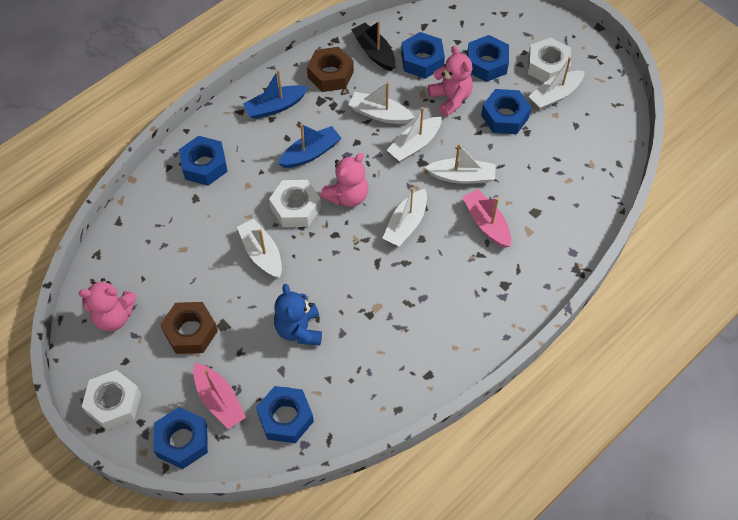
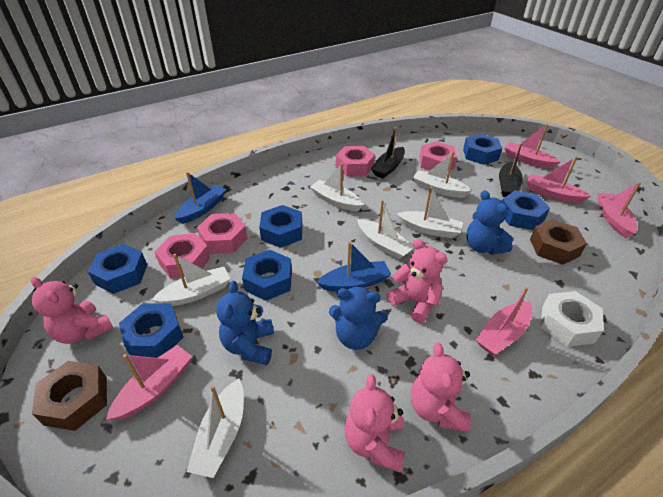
black boat: 1 -> 2
blue teddy bear: 1 -> 3
pink boat: 2 -> 5
pink nut: 0 -> 4
pink teddy bear: 3 -> 4
white nut: 3 -> 1

